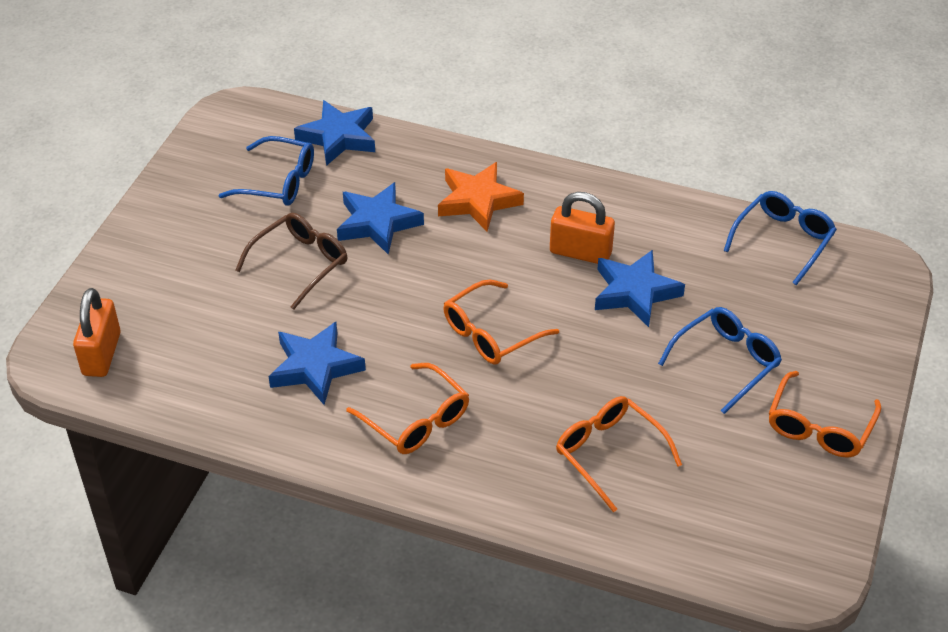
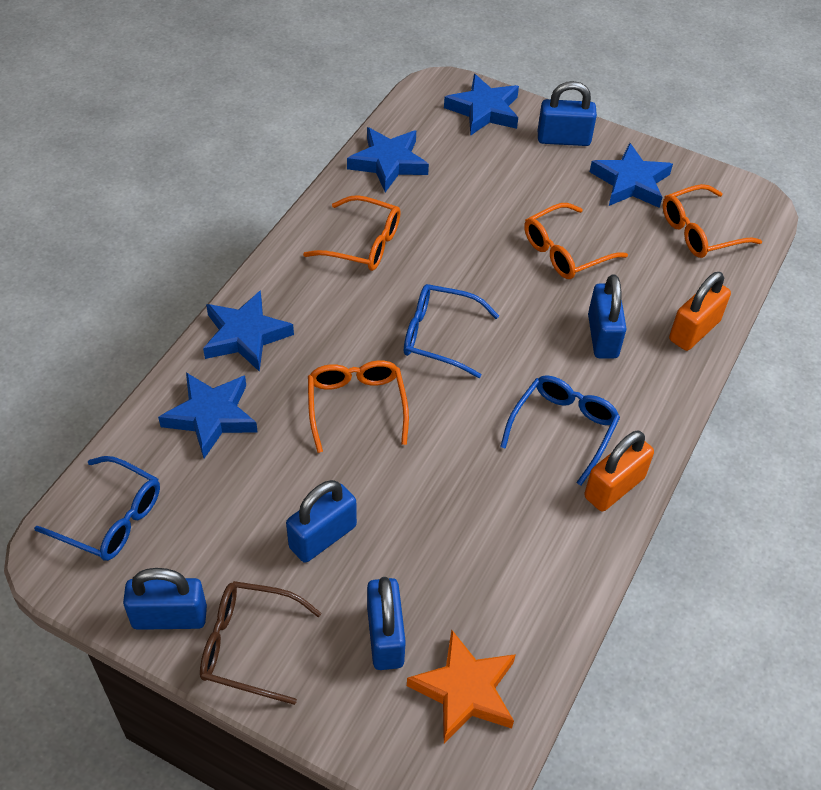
blue padlock: 0 -> 5
blue star: 4 -> 5

